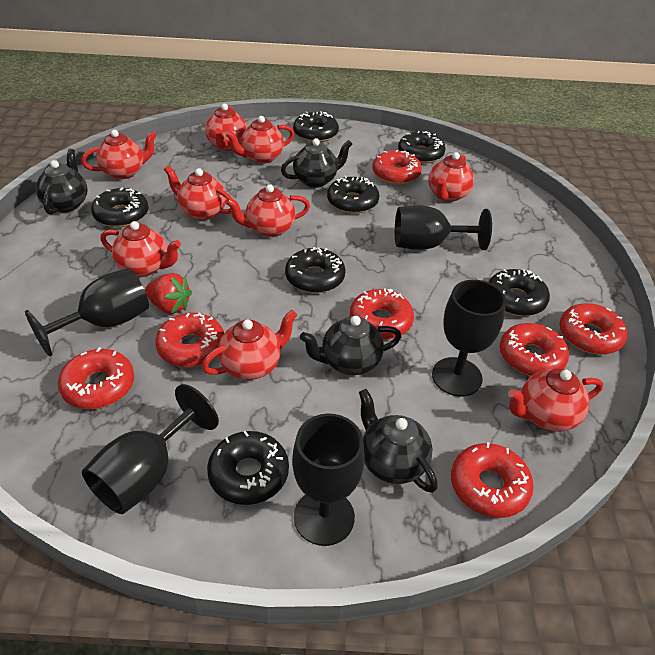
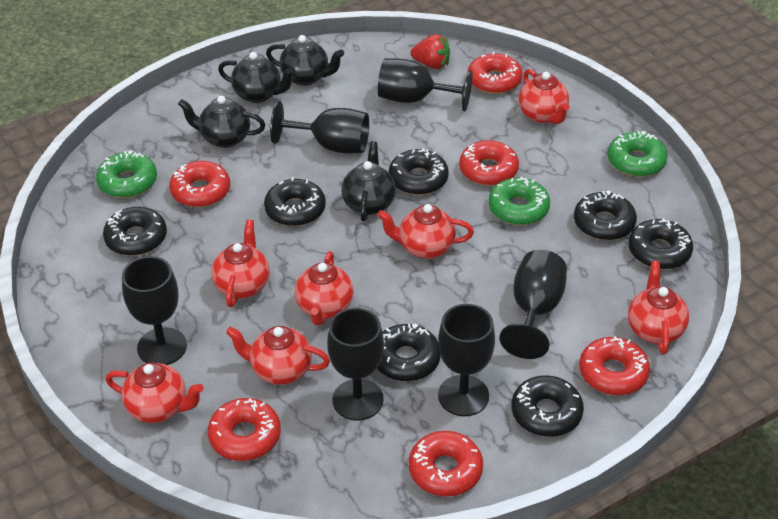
black goblet: 5 -> 6
green donut: 0 -> 3
red donut: 7 -> 6
red teapot: 9 -> 7

